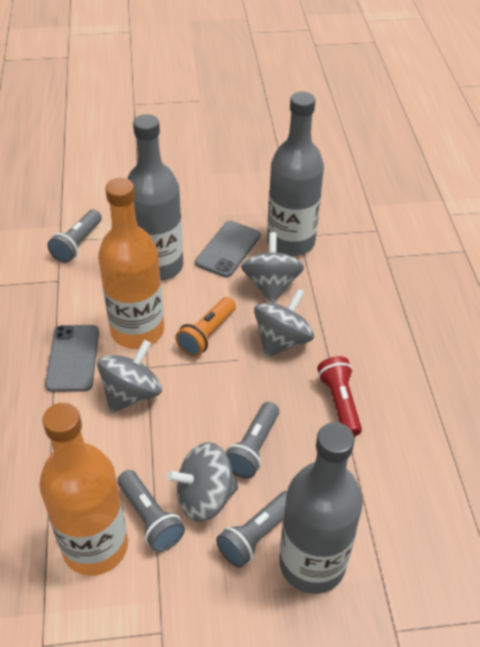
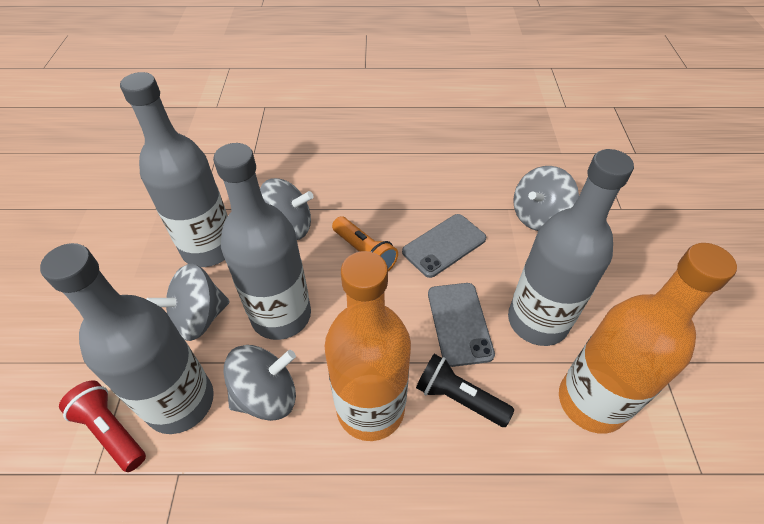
black flashlight: 0 -> 1
grey bottle: 3 -> 4
grey flashlight: 4 -> 0

